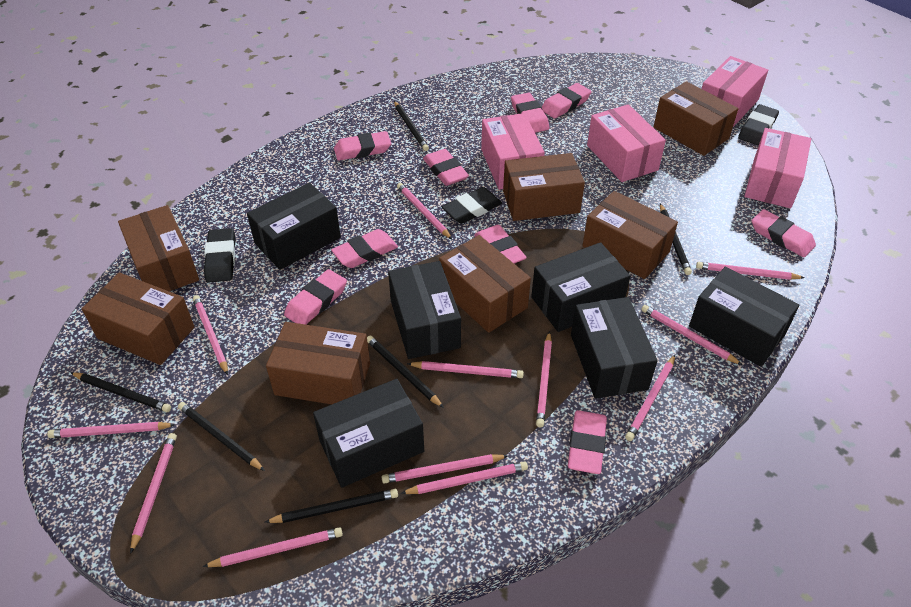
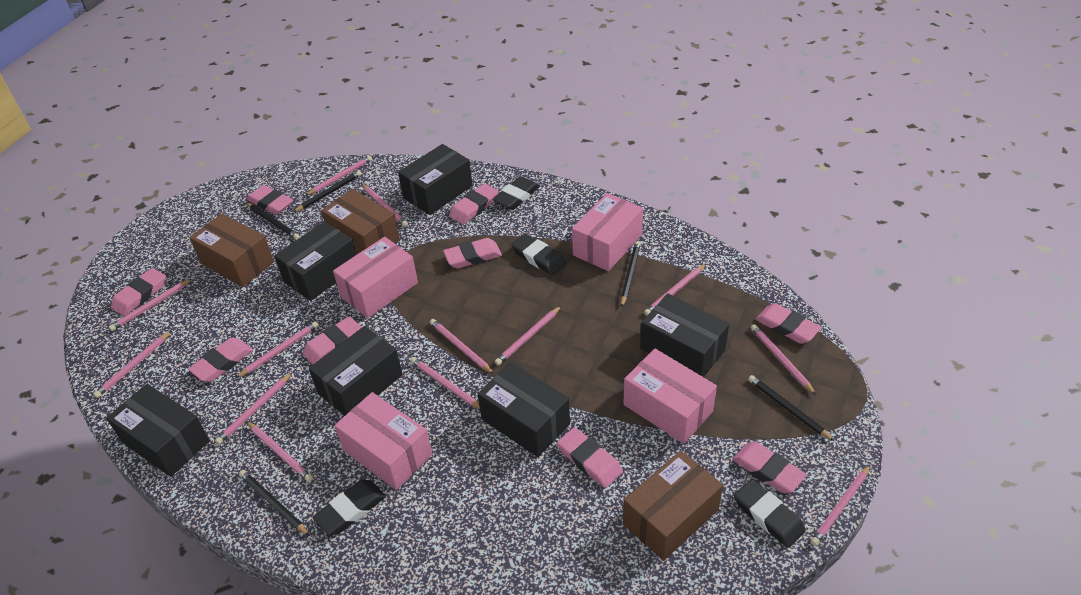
black eraser: 3 -> 4
black pencil: 6 -> 5
brown box: 7 -> 3
pink pencil: 12 -> 13

